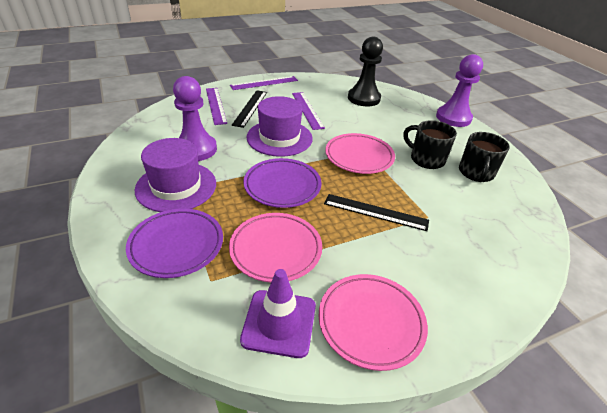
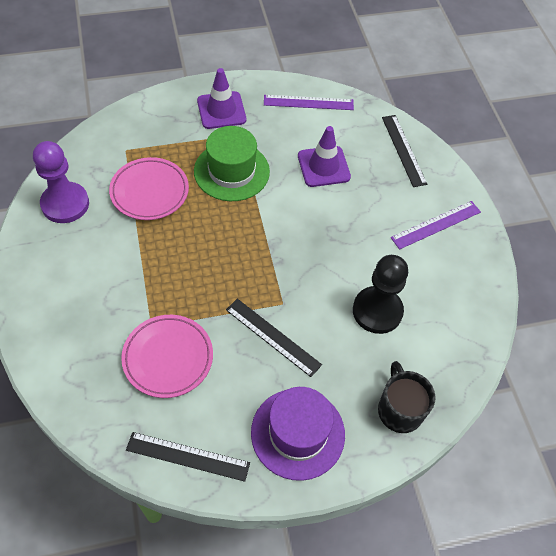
black mug: 2 -> 1
black ruler: 2 -> 3
green hat: 0 -> 1
pink plate: 3 -> 2
purple hat: 2 -> 1
purple pawn: 2 -> 1
purple plate: 2 -> 0
purple ruler: 3 -> 2
purple traffic cone: 1 -> 2

